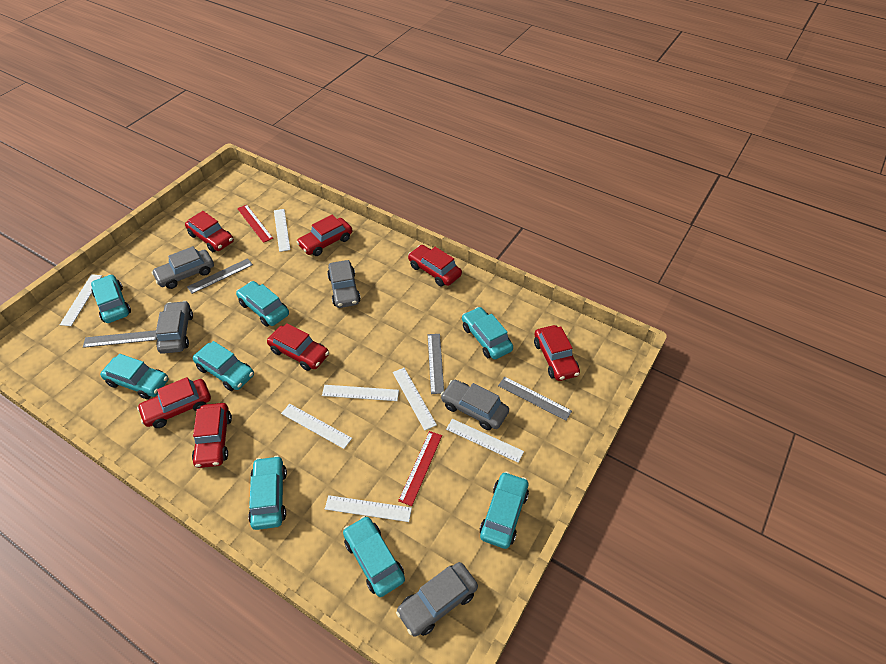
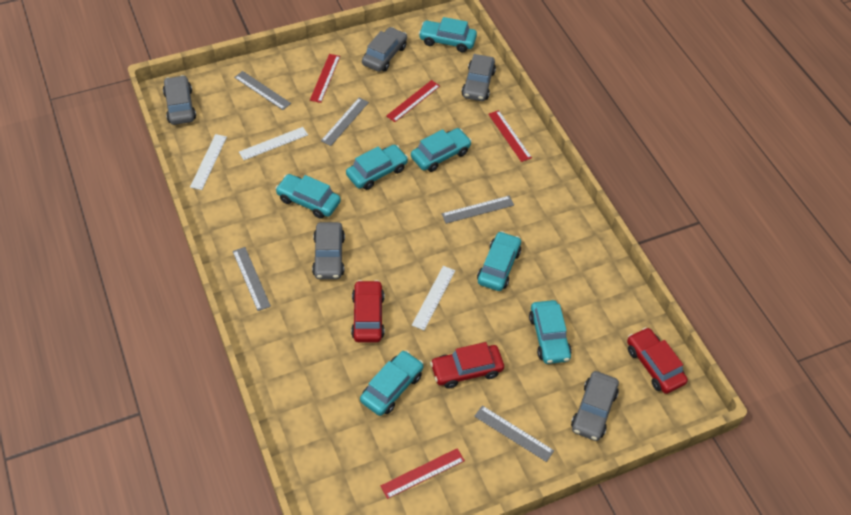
grey ruler: 4 -> 5
red car: 7 -> 3
red ruler: 2 -> 4
turquoise car: 8 -> 7
white ruler: 7 -> 3

